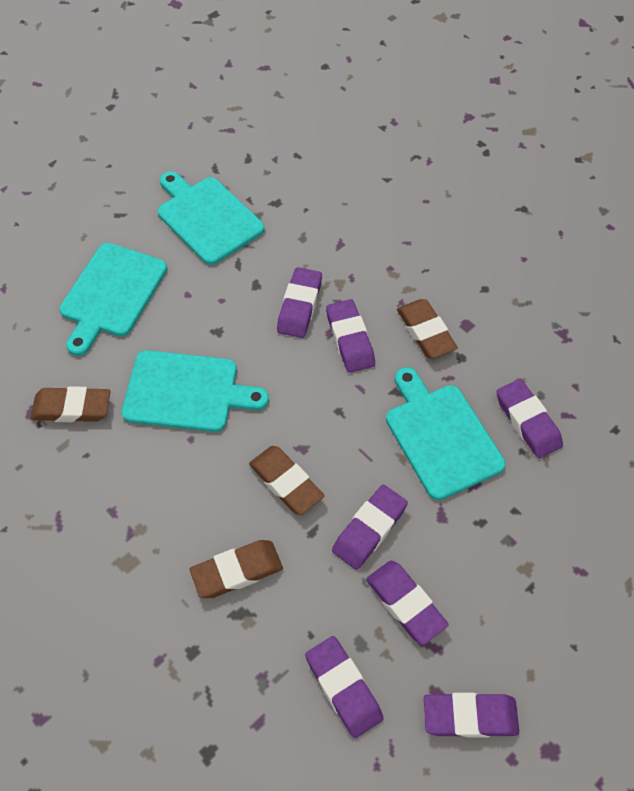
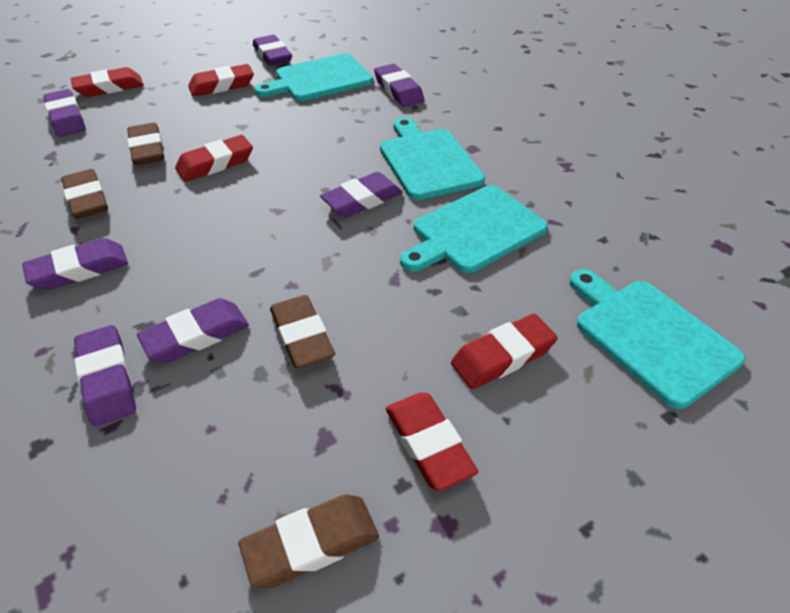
red eraser: 0 -> 5

